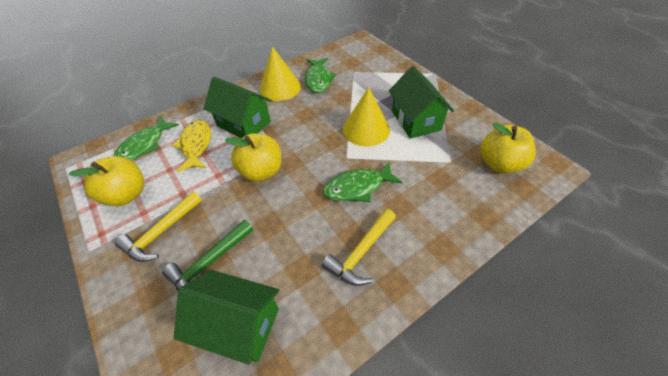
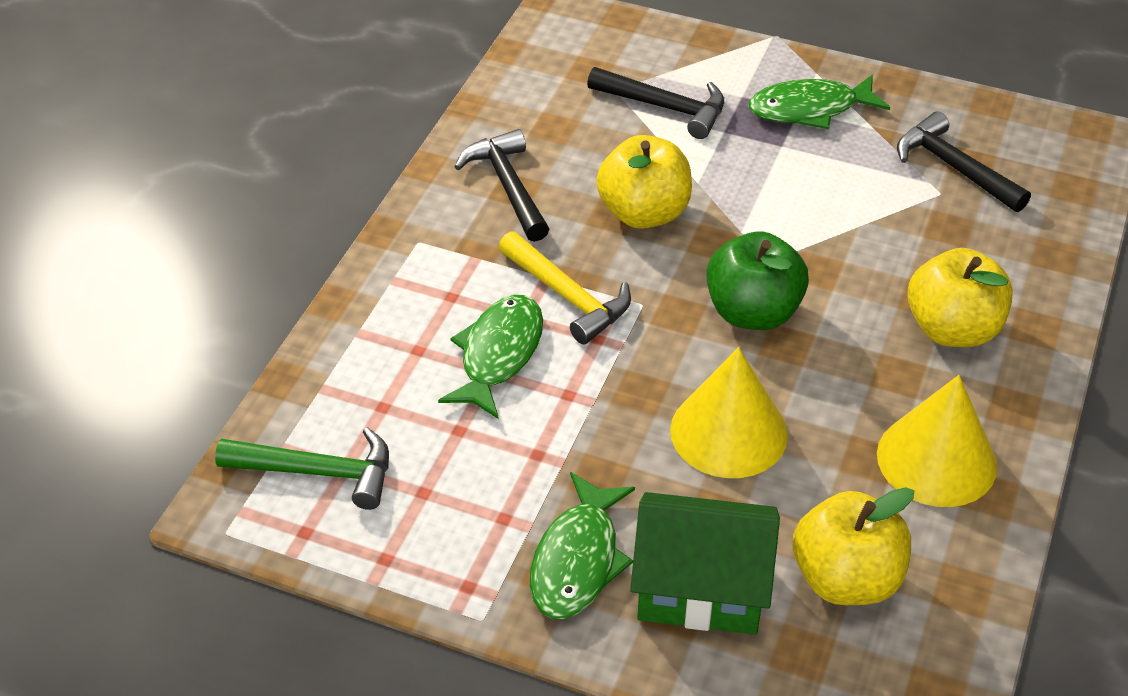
black hammer: 0 -> 3
green apple: 0 -> 1
green house: 3 -> 1
yellow fish: 1 -> 0
yellow hammer: 2 -> 1

